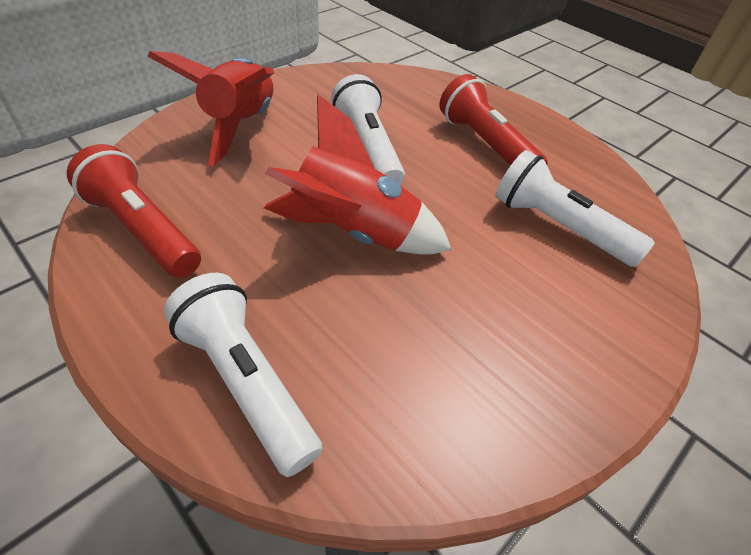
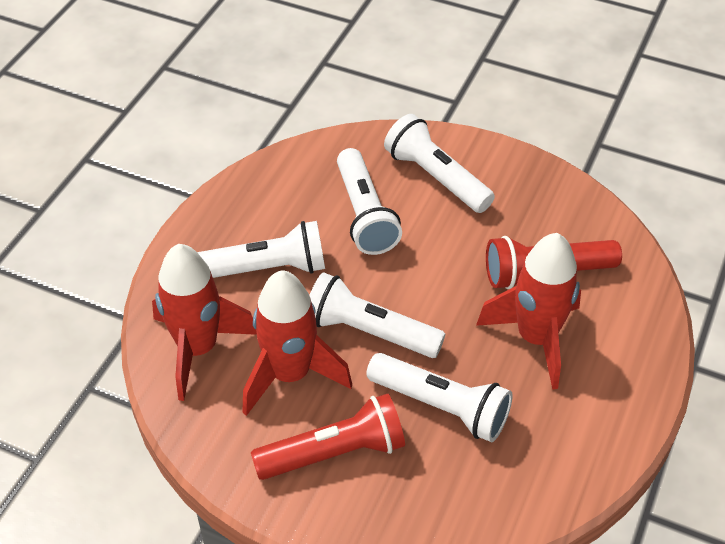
red rocket: 2 -> 3
white flashlight: 3 -> 5

